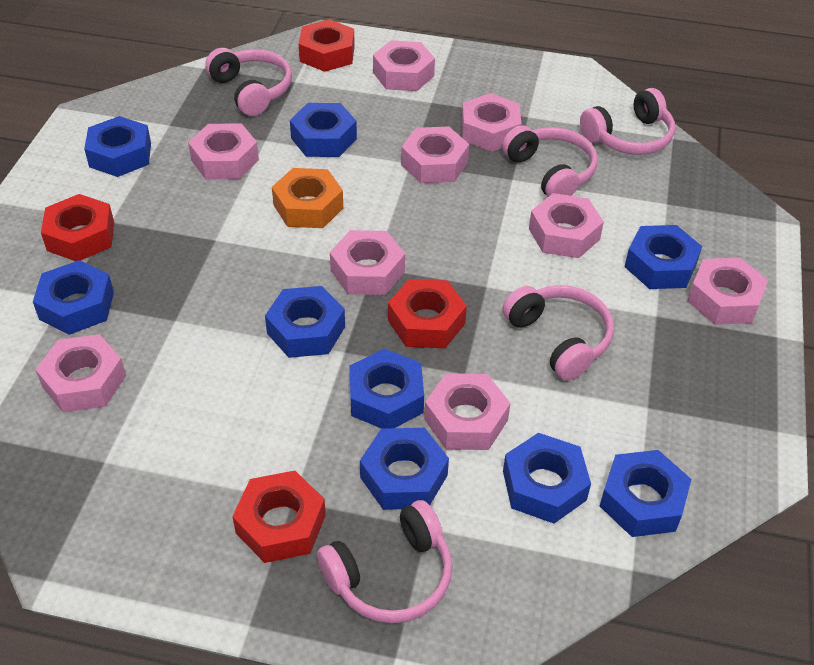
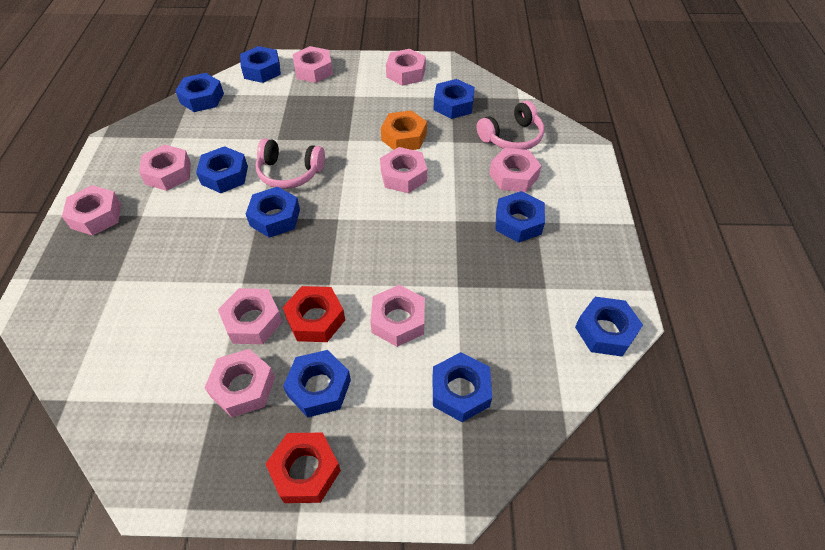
pink headphones: 5 -> 2
red nut: 4 -> 2

